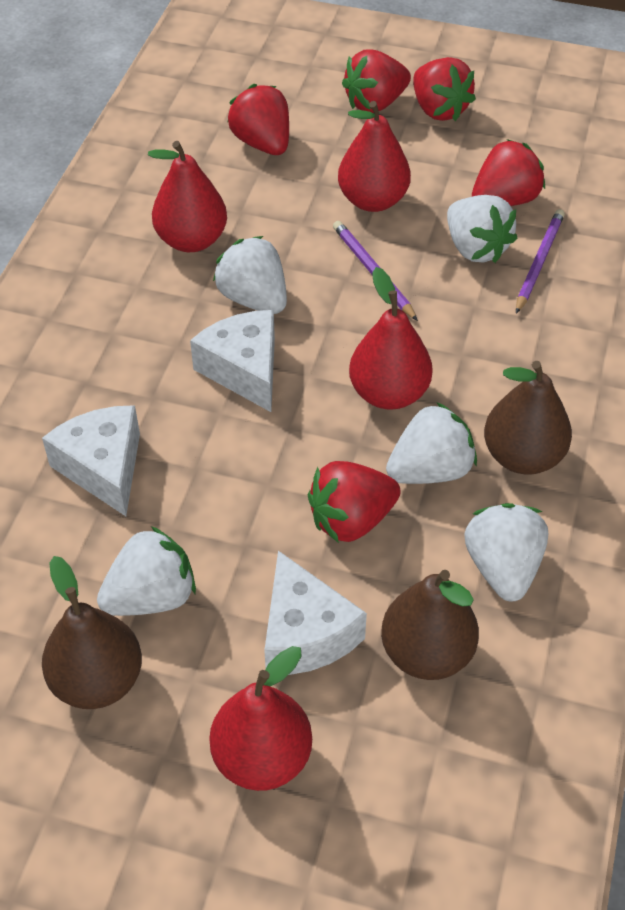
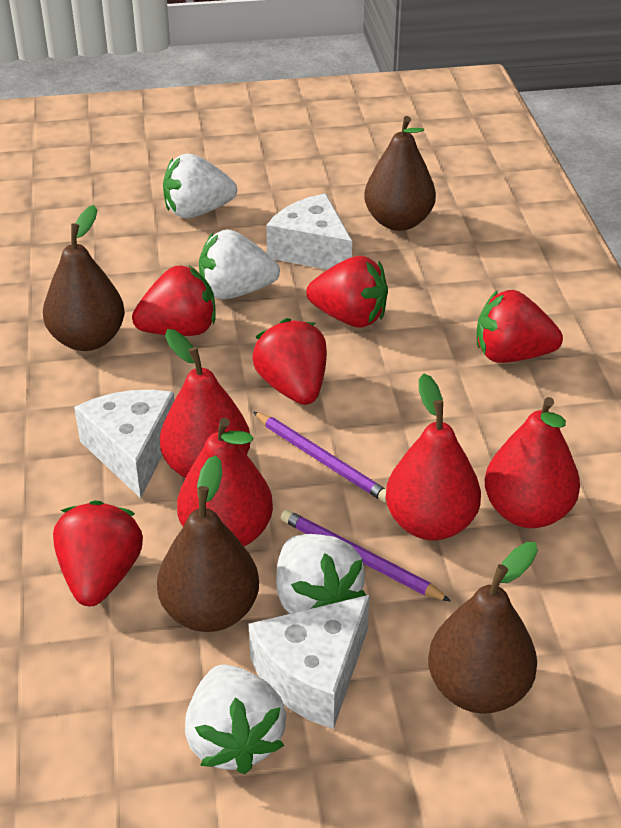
brown pear: 3 -> 4
white strawberry: 5 -> 4

